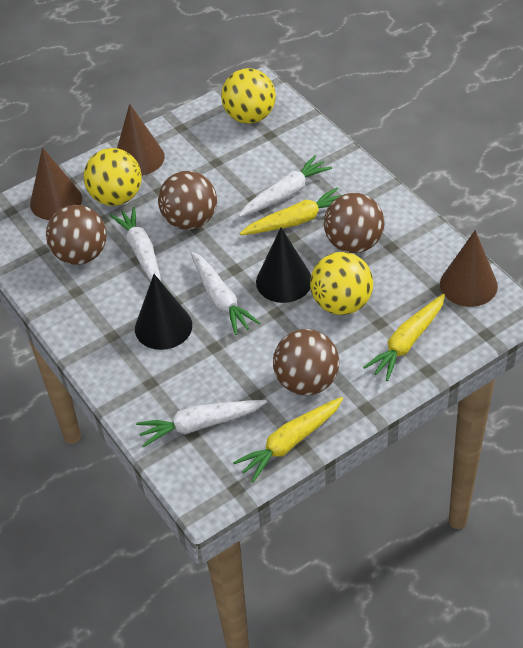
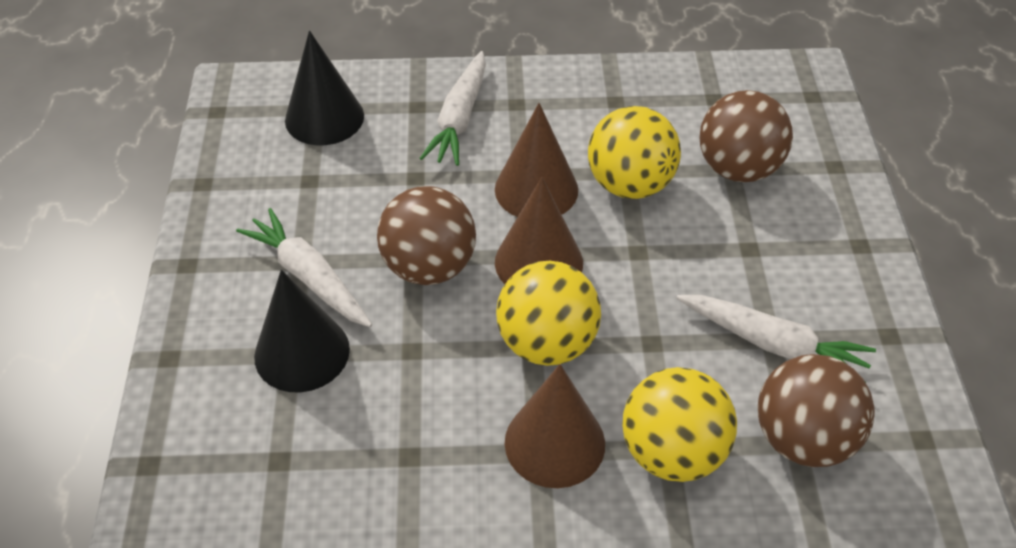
brown ball: 4 -> 3
white carrot: 4 -> 3
yellow carrot: 3 -> 0

